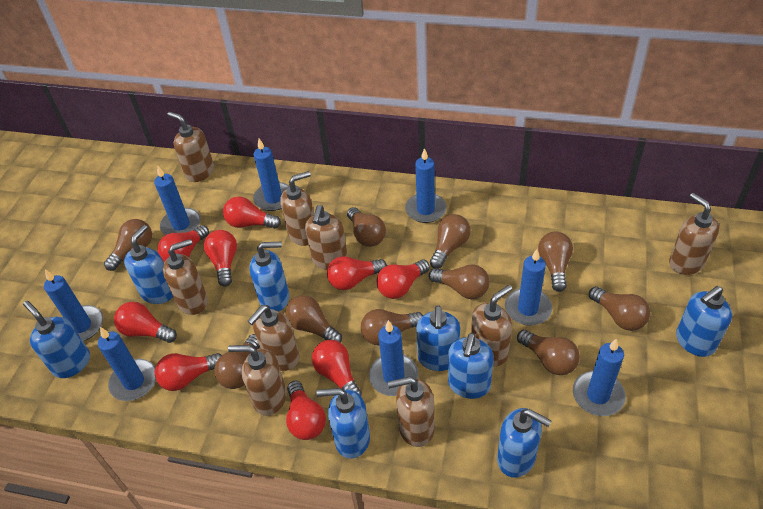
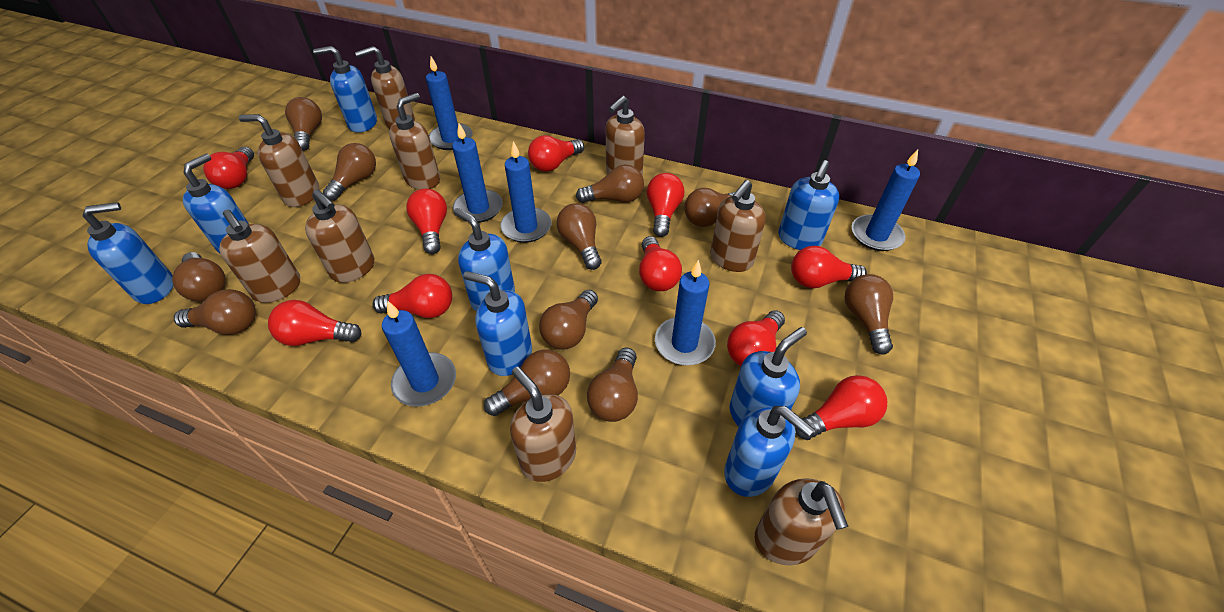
blue candle: 8 -> 6
brown light bulb: 10 -> 11
red light bulb: 9 -> 10

